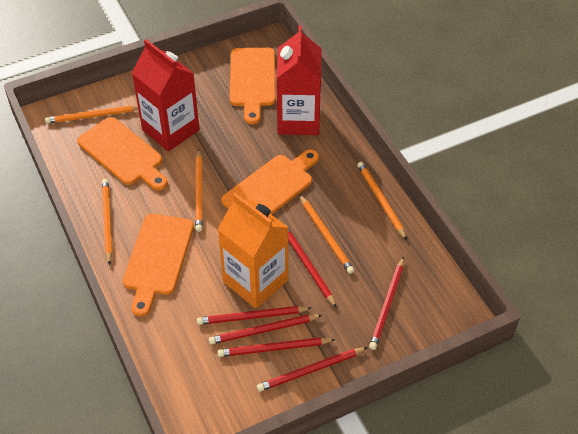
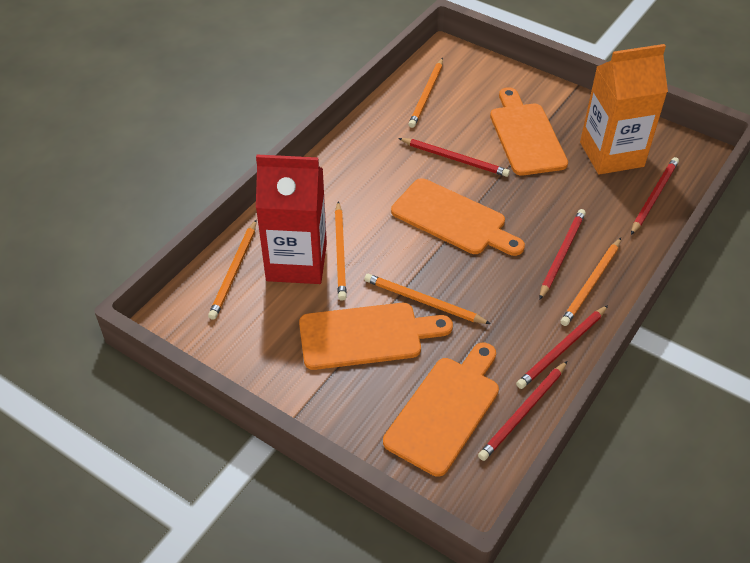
red carton: 2 -> 1
red pencil: 6 -> 5

